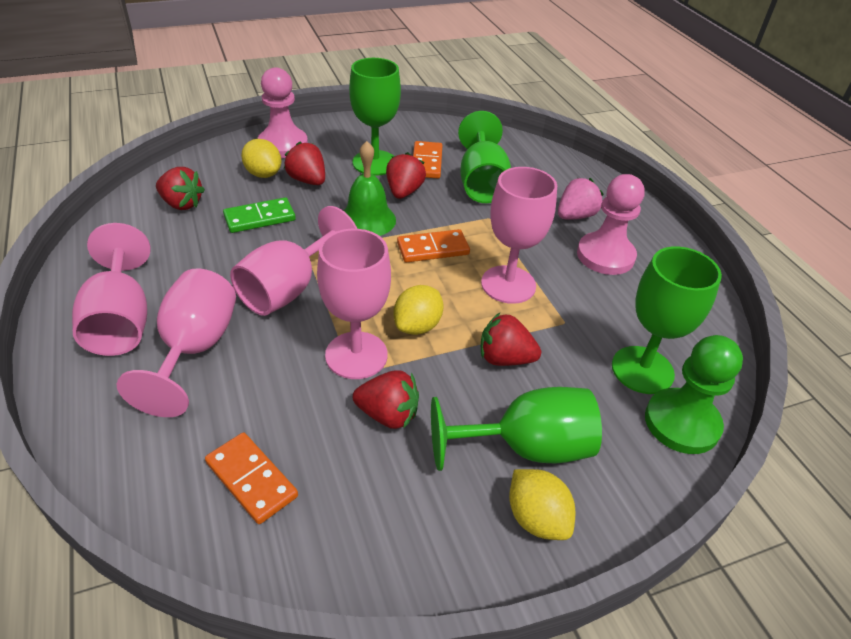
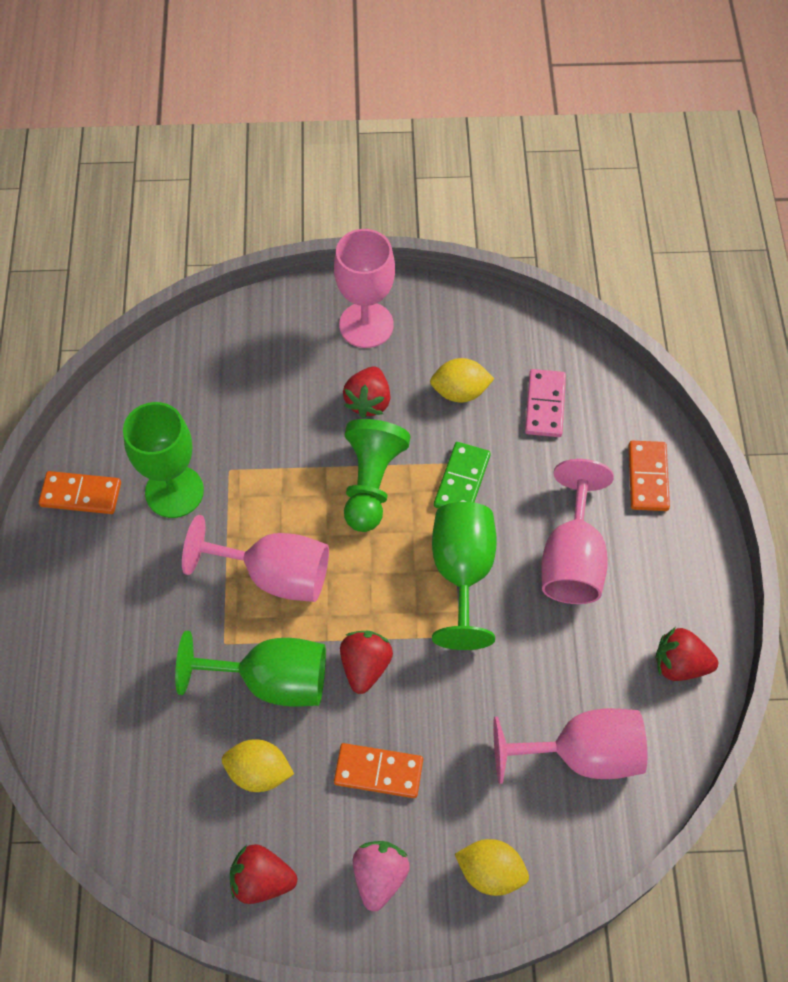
green bell: 1 -> 0
green goblet: 4 -> 3
pink domino: 0 -> 1
pink goblet: 5 -> 4
pink pawn: 2 -> 0
red strawberry: 5 -> 4

